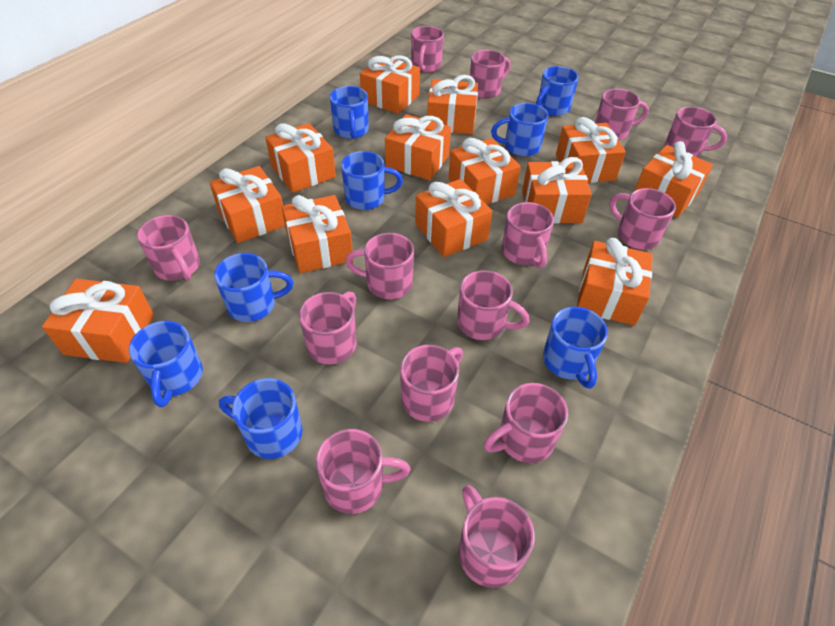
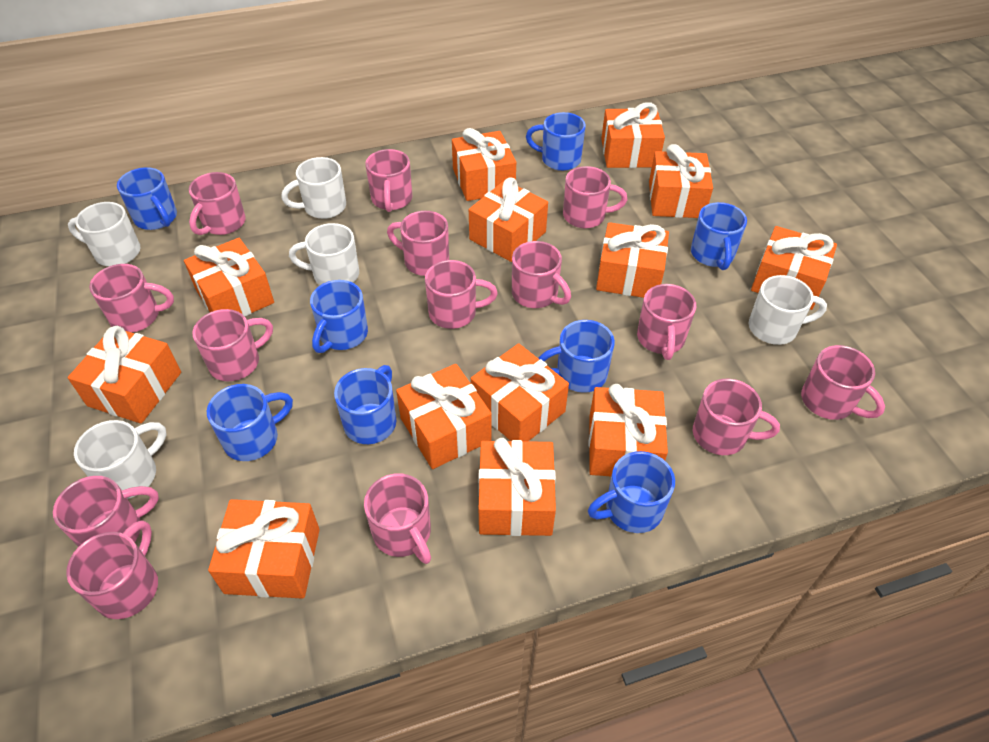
white mug: 0 -> 5

